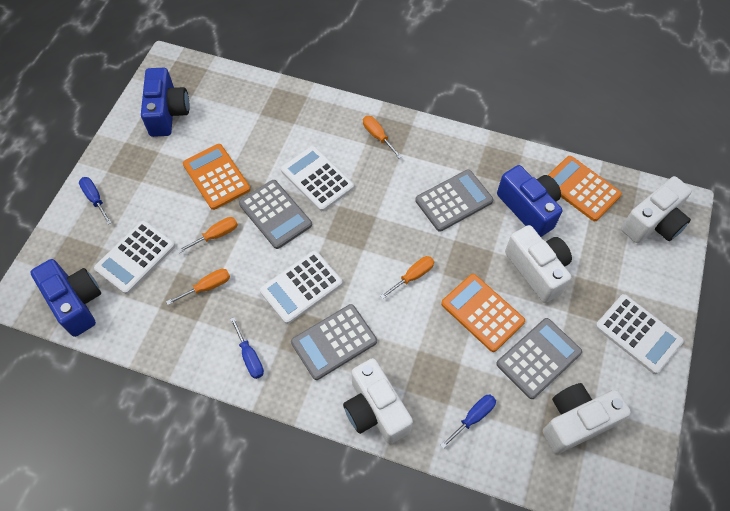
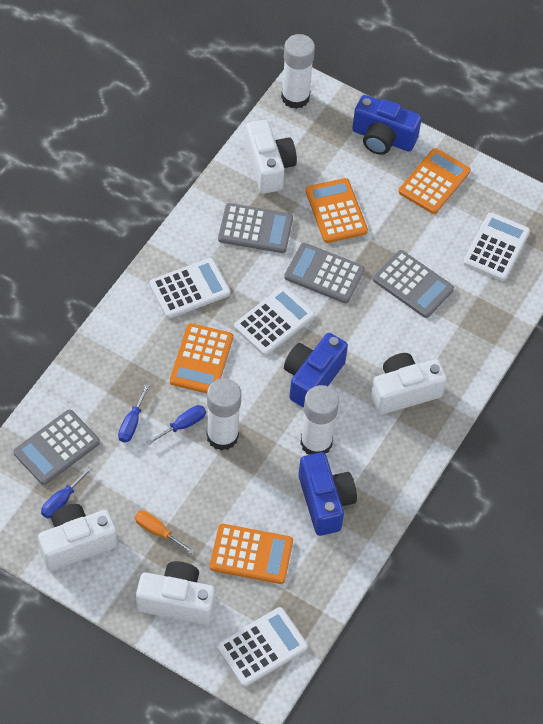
orange calculator: 3 -> 4
orange screwdriver: 4 -> 1
white glue stick: 0 -> 3

